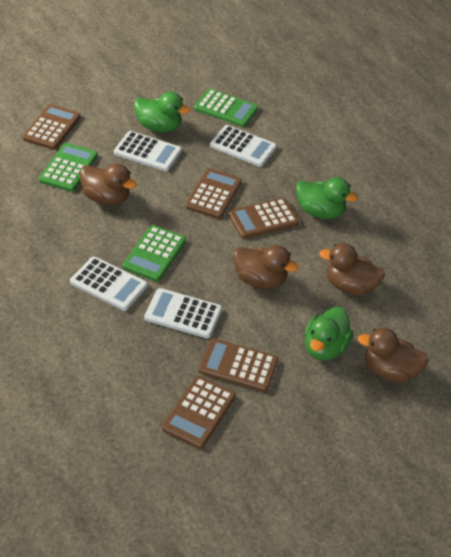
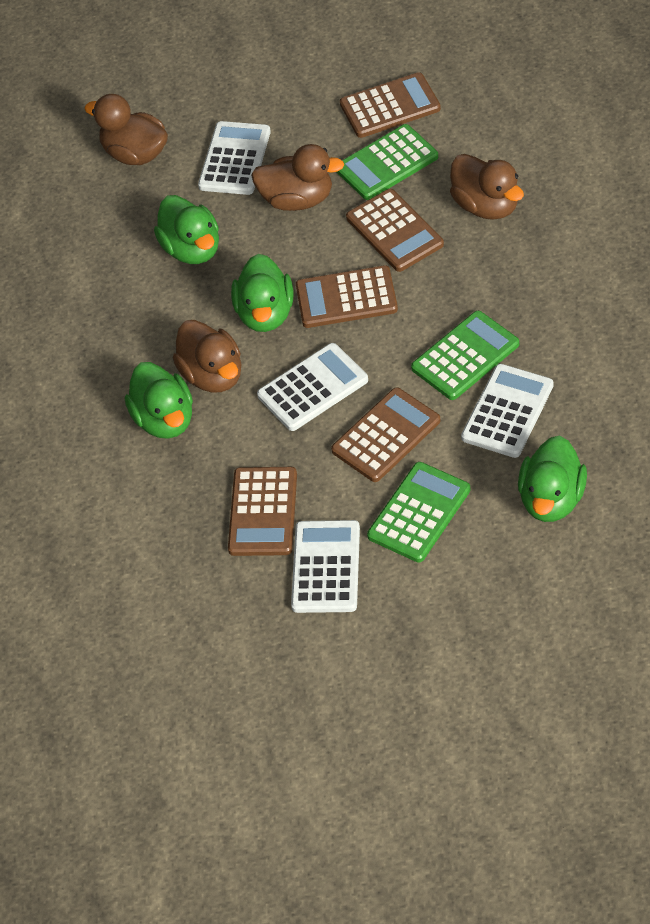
green duck: 3 -> 4

